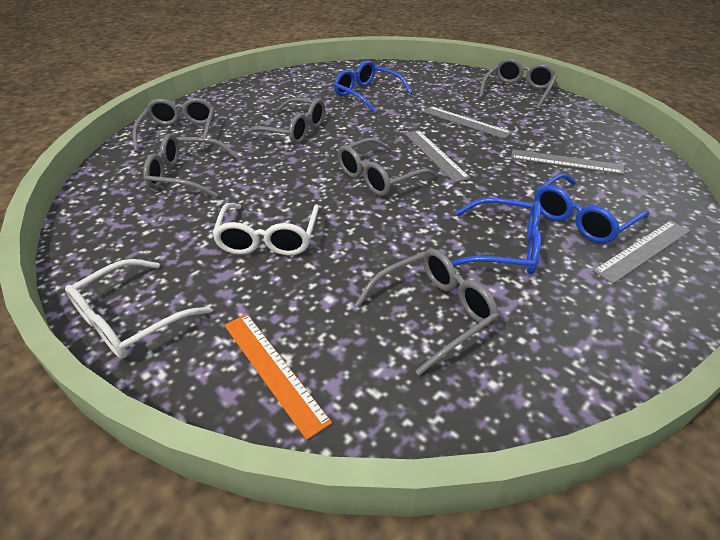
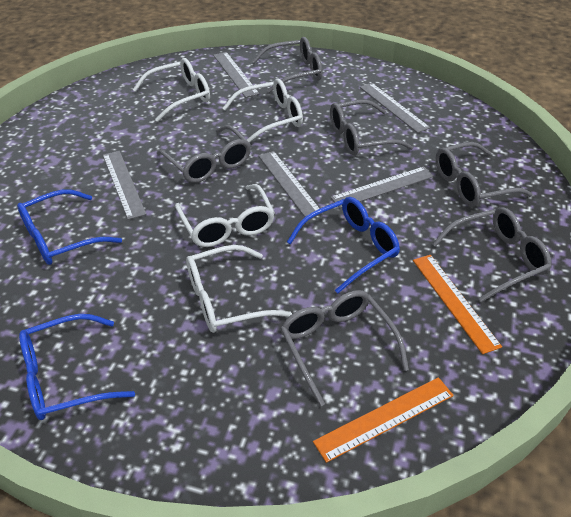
grey ruler: 4 -> 5
orange ruler: 1 -> 2
white glasses: 2 -> 4

